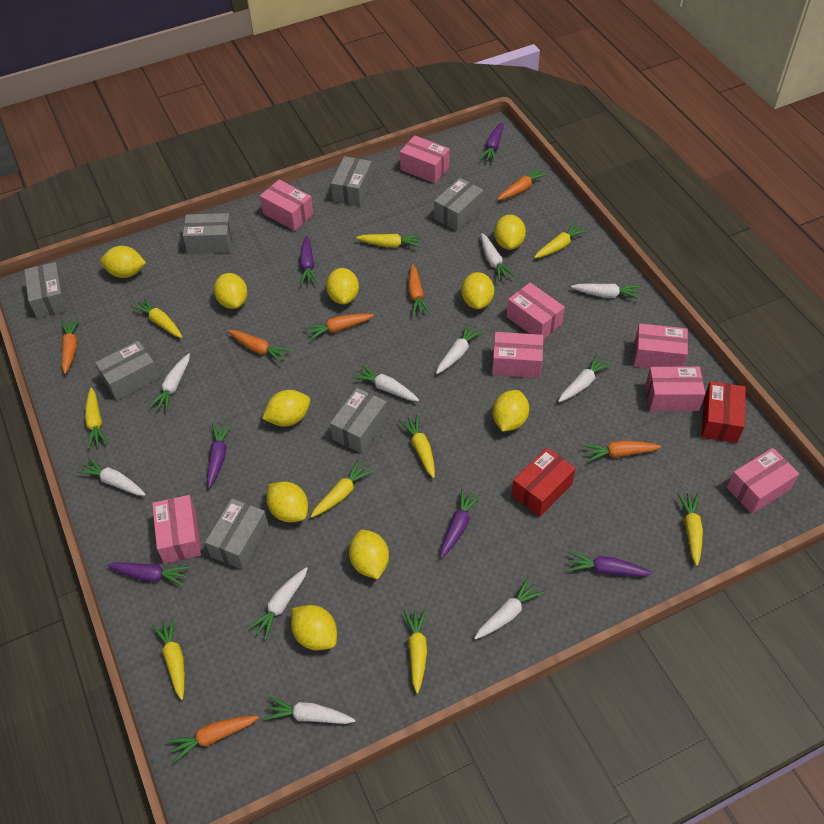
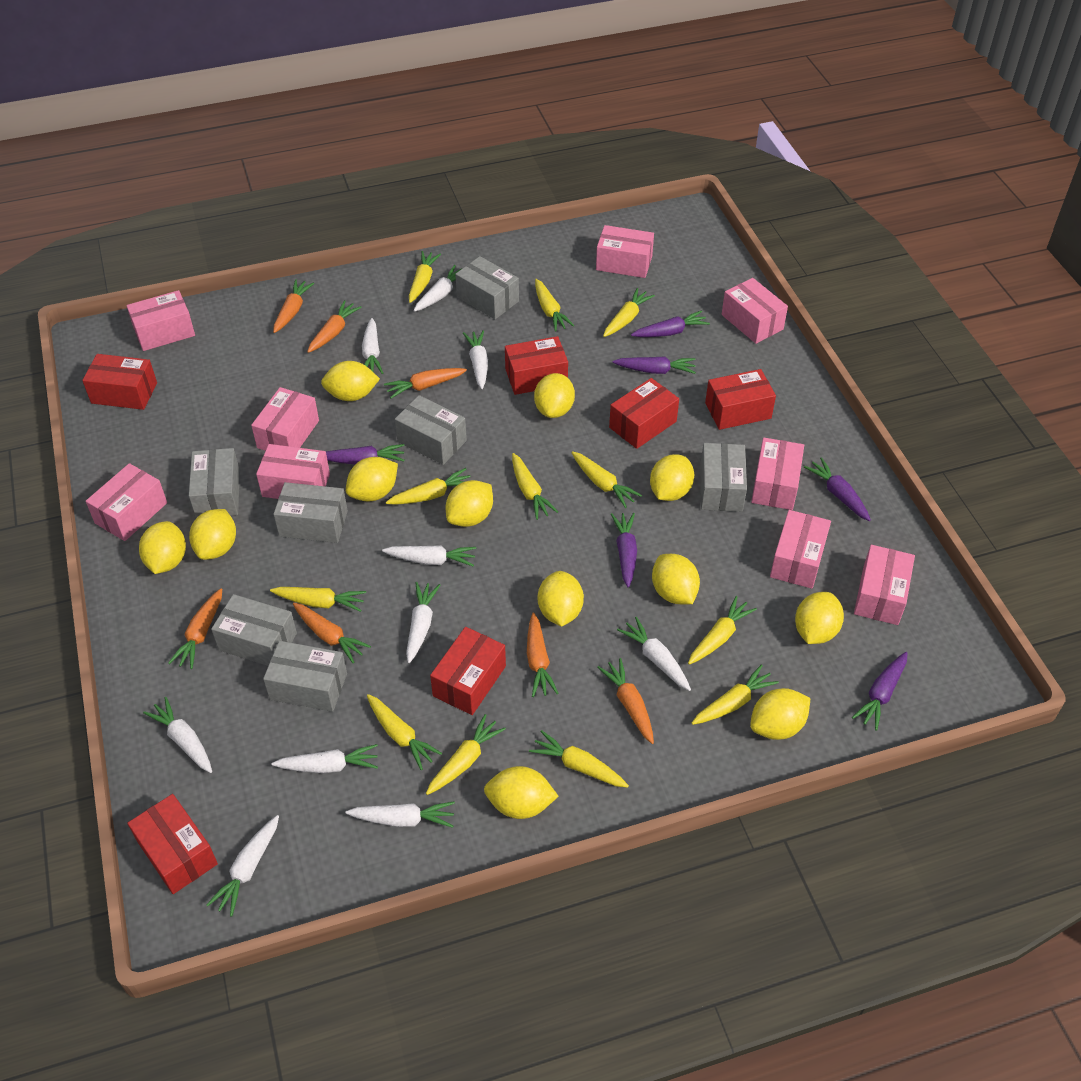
pink box: 8 -> 9
red box: 2 -> 6
yellow carrot: 9 -> 12
yellow lemon: 10 -> 12

